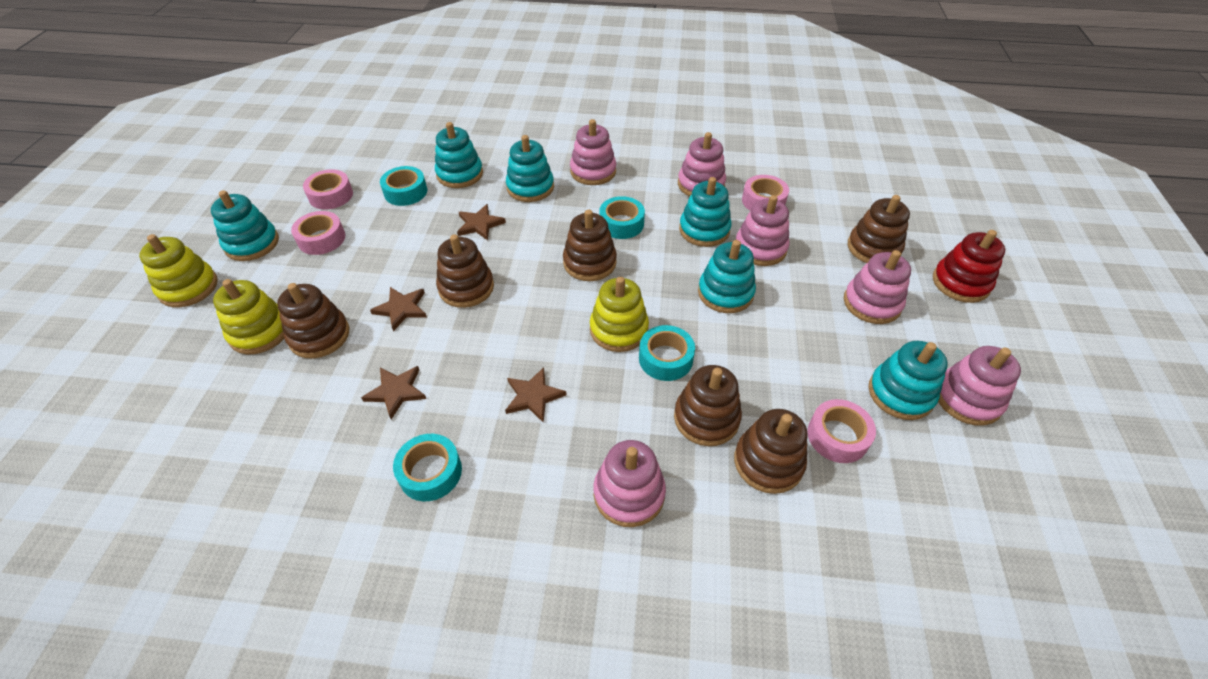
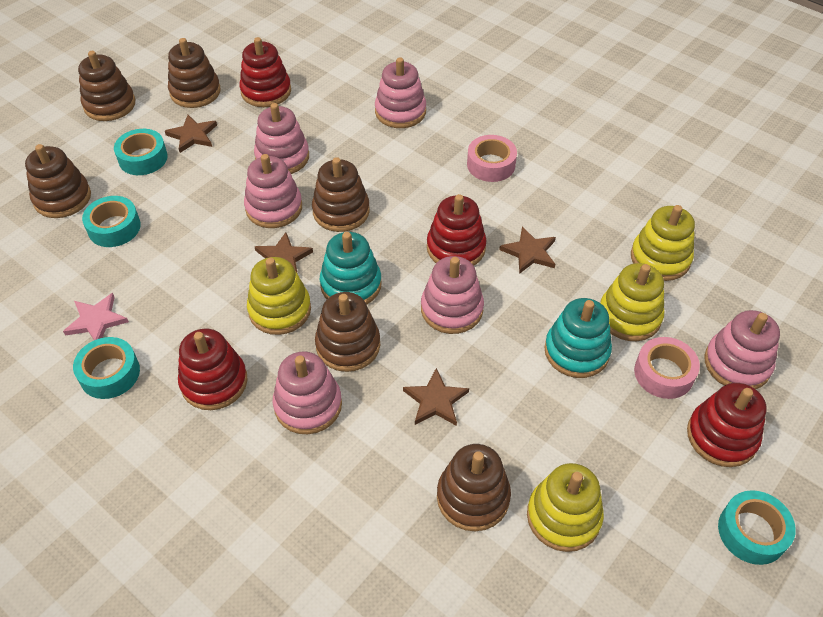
pink star: 0 -> 1
pink tape: 4 -> 2
red stacking toy: 1 -> 4
turquoise stacking toy: 6 -> 2
yellow stacking toy: 3 -> 4

